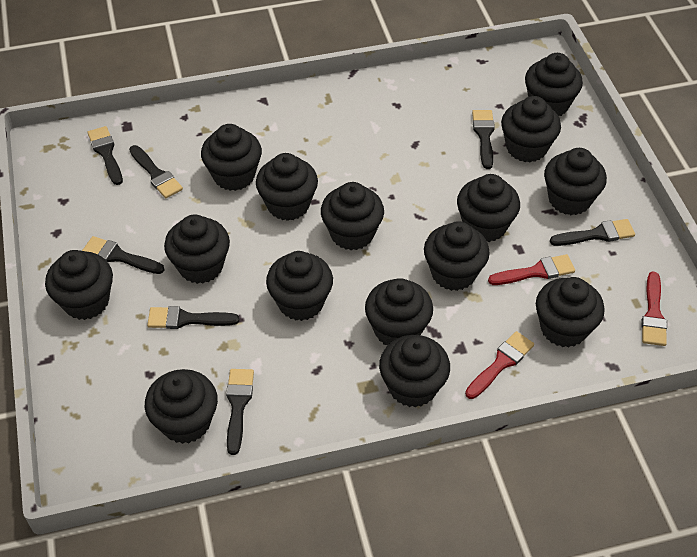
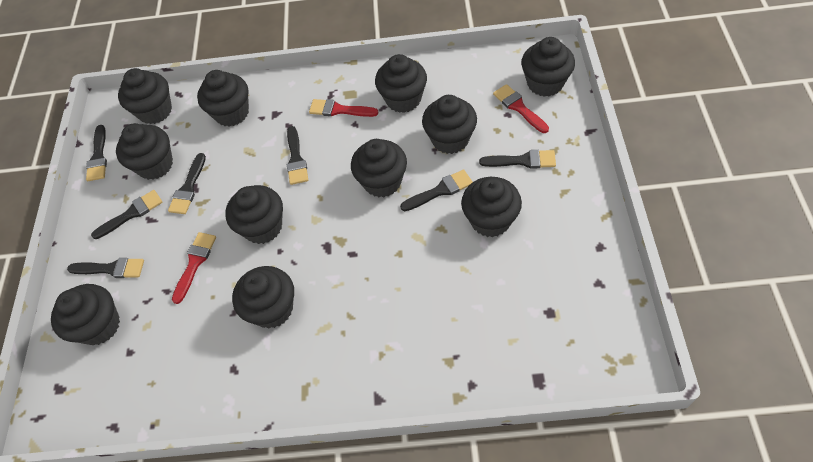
black cupcake: 15 -> 11

